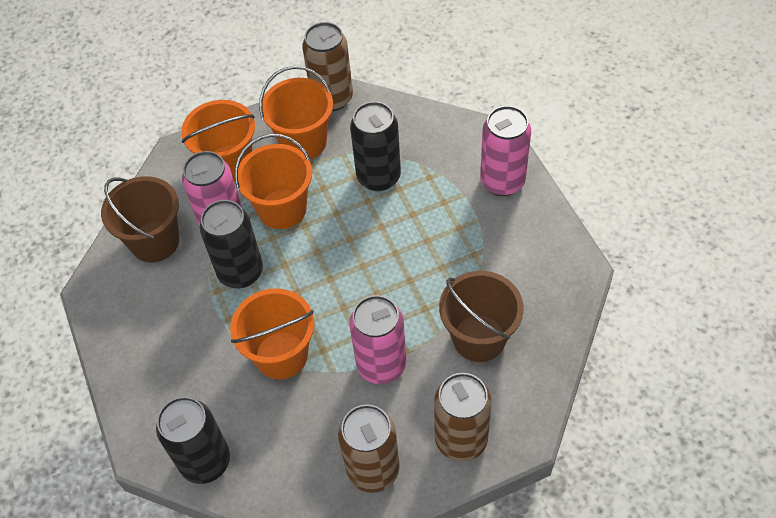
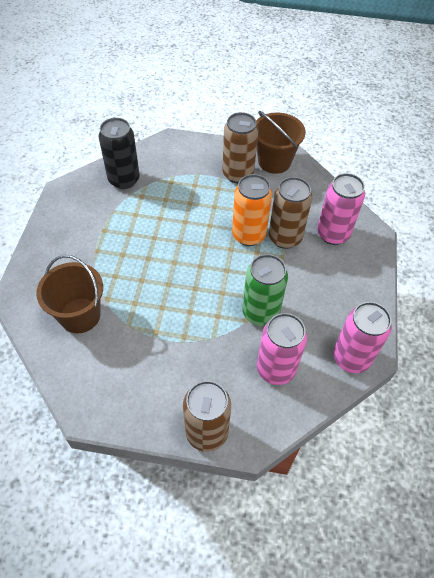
black can: 3 -> 1
green can: 0 -> 1
orange bucket: 4 -> 0
orange can: 0 -> 1

